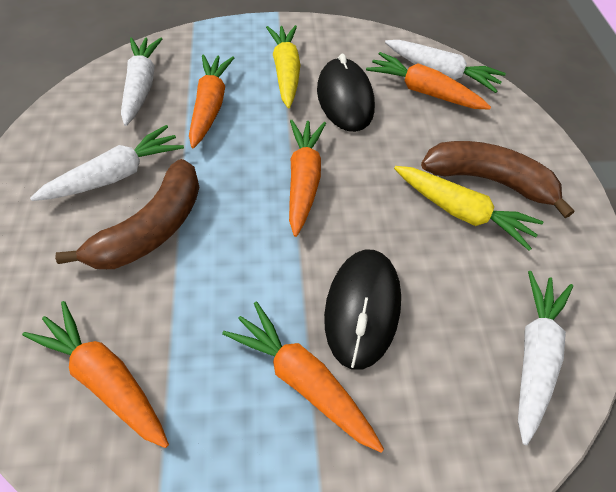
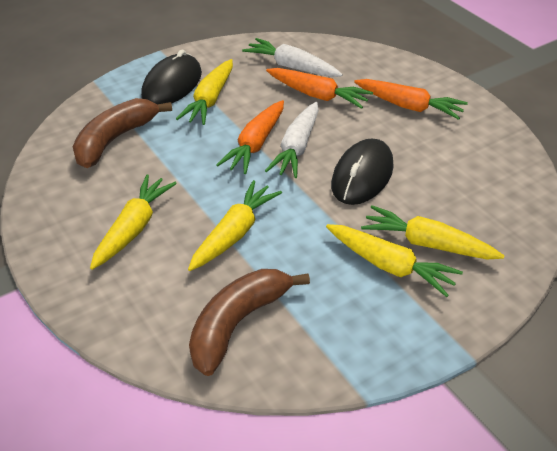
orange carrot: 5 -> 3
white carrot: 4 -> 2
yellow carrot: 2 -> 5

